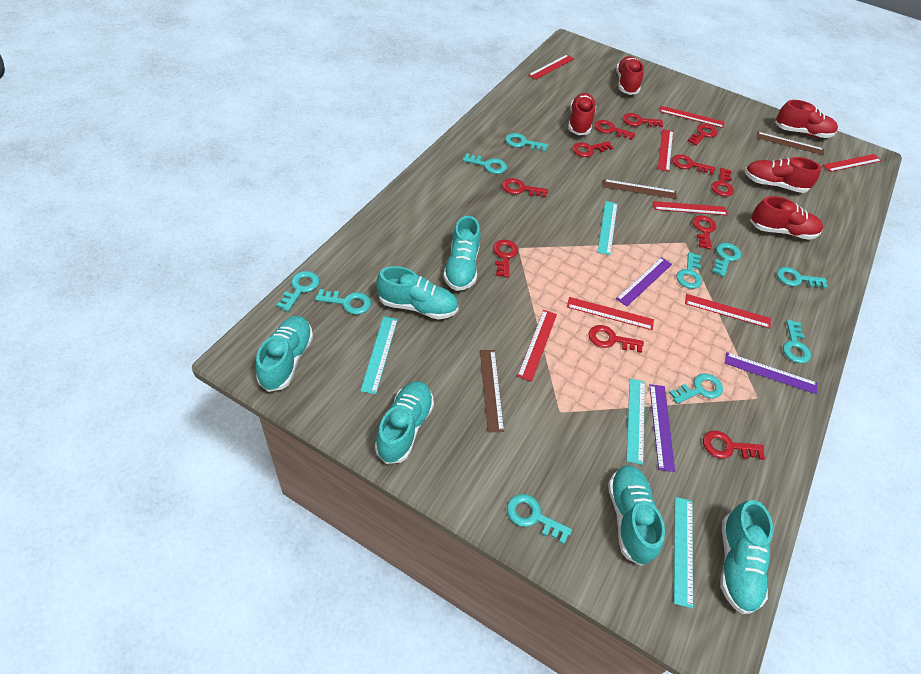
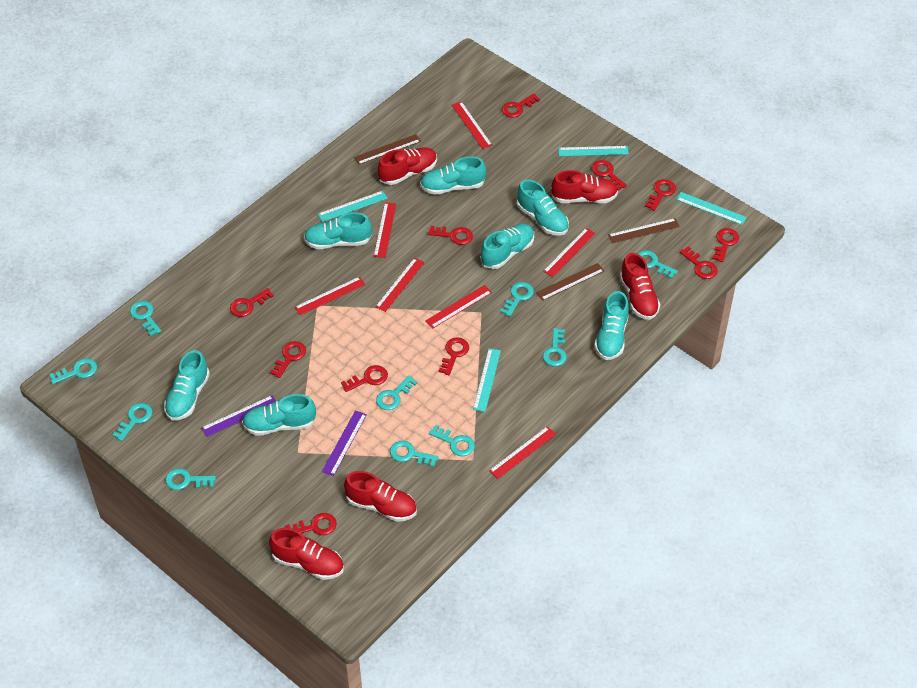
purple ruler: 3 -> 2
red ruler: 8 -> 7
turquoise shoe: 6 -> 7

